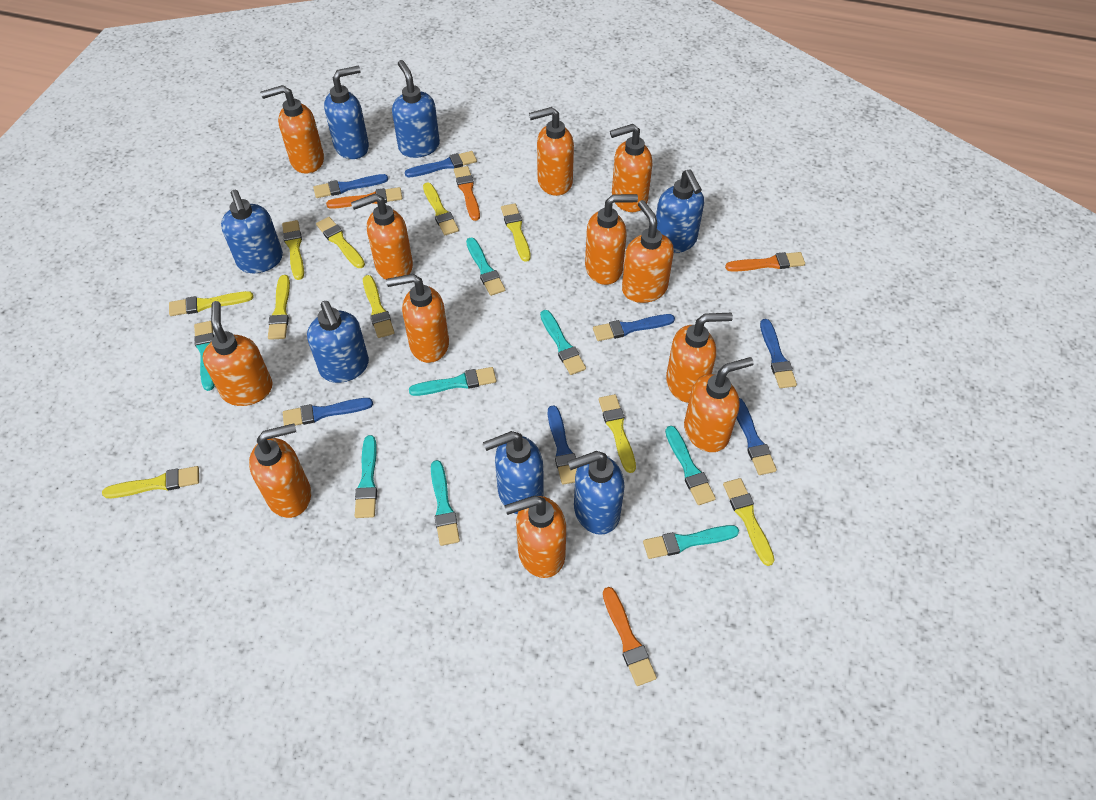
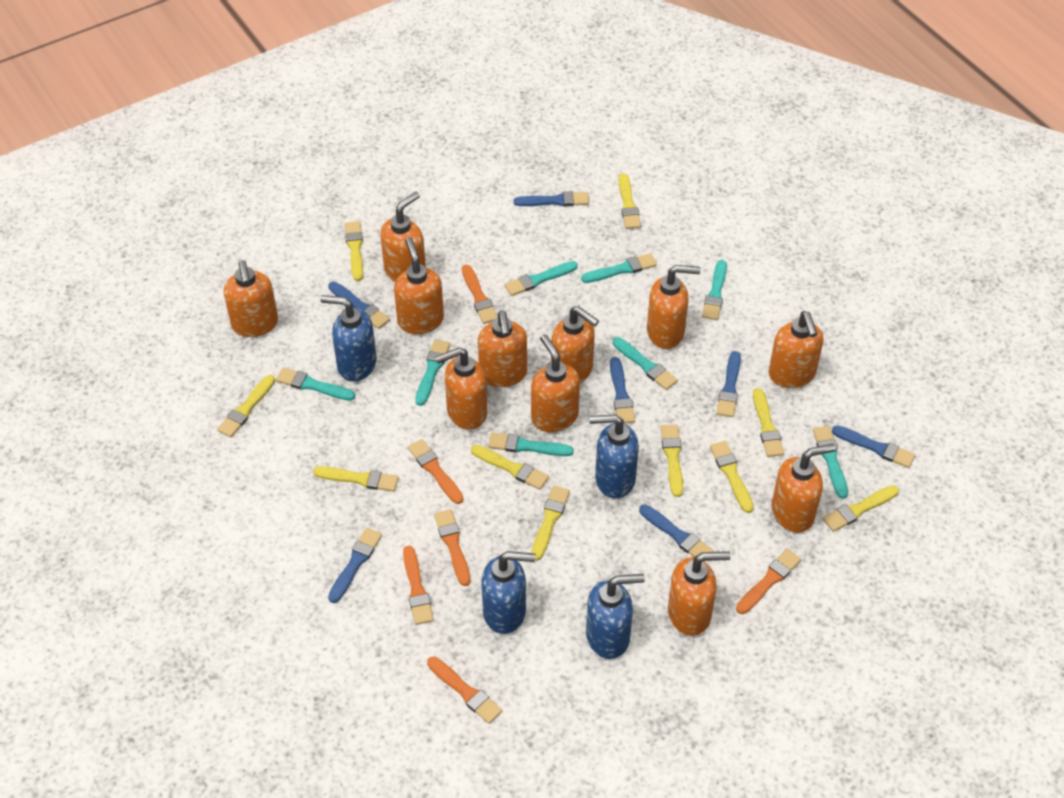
blue soap dispenser: 7 -> 4
orange brush: 4 -> 6
orange soap dispenser: 12 -> 11

